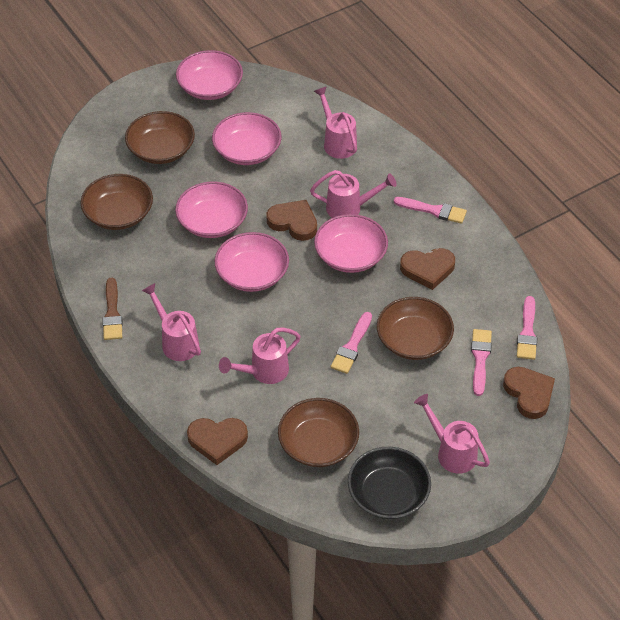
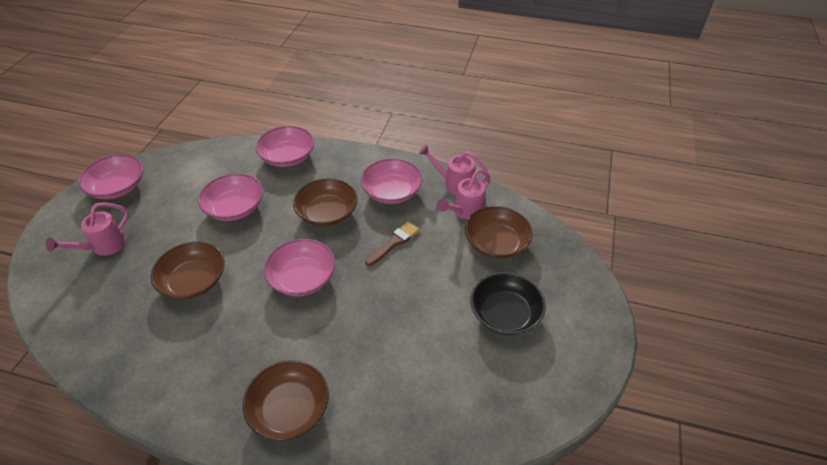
brown heart: 4 -> 0
pink brush: 4 -> 0
pink watering can: 5 -> 3

